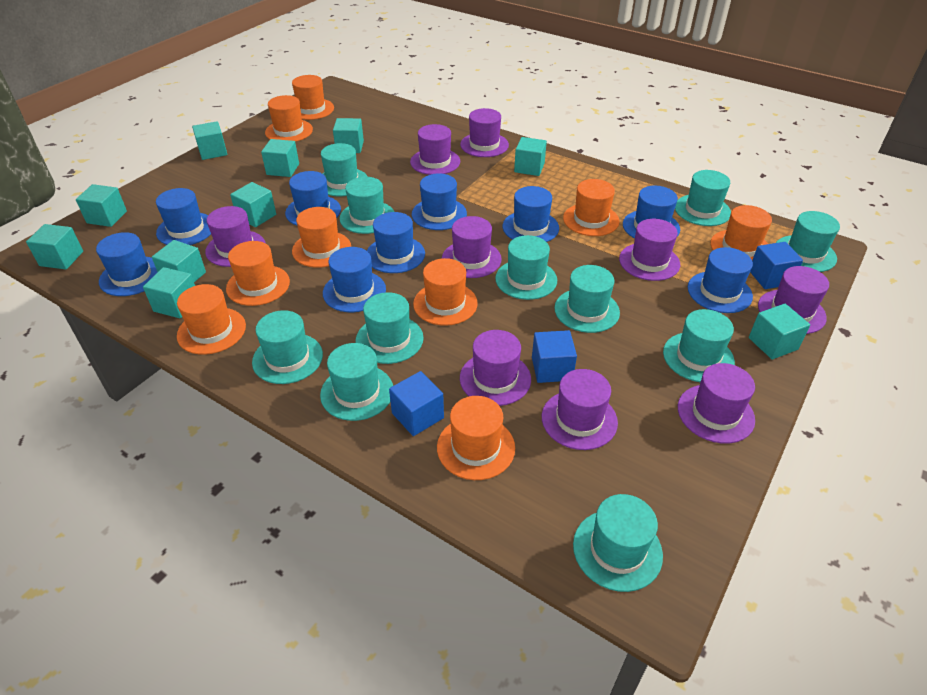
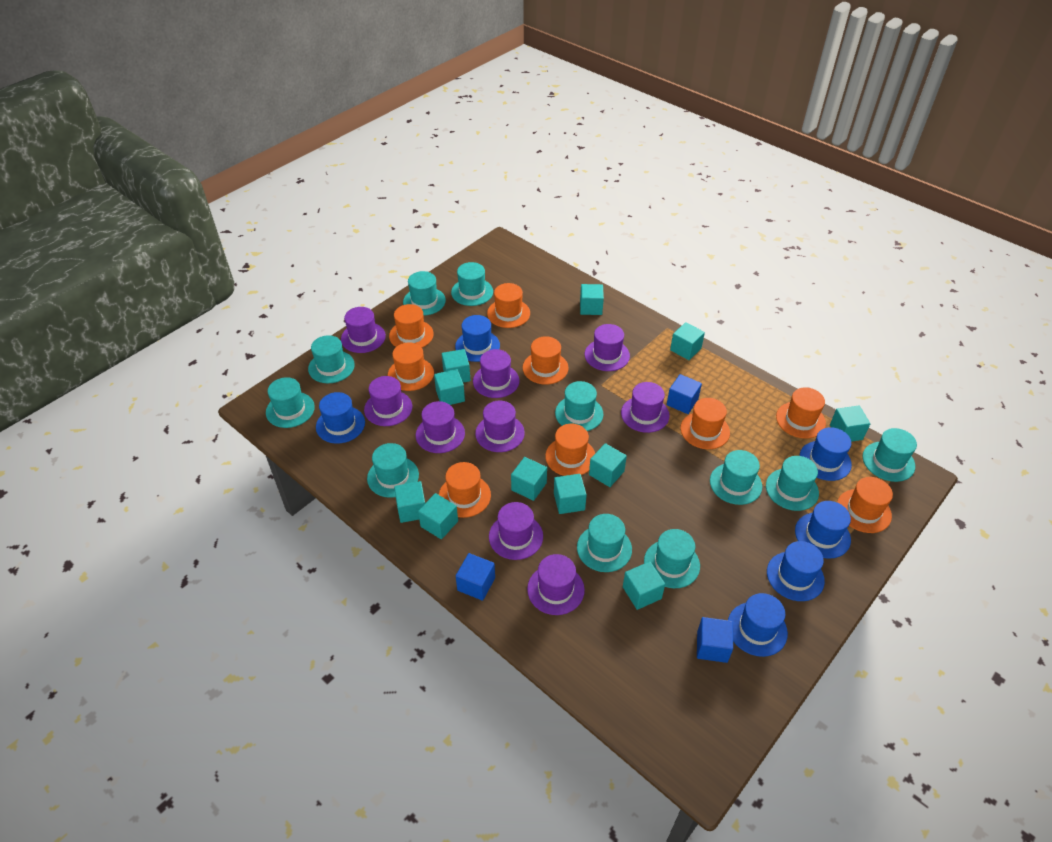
blue hat: 9 -> 6
turquoise cube: 10 -> 11

